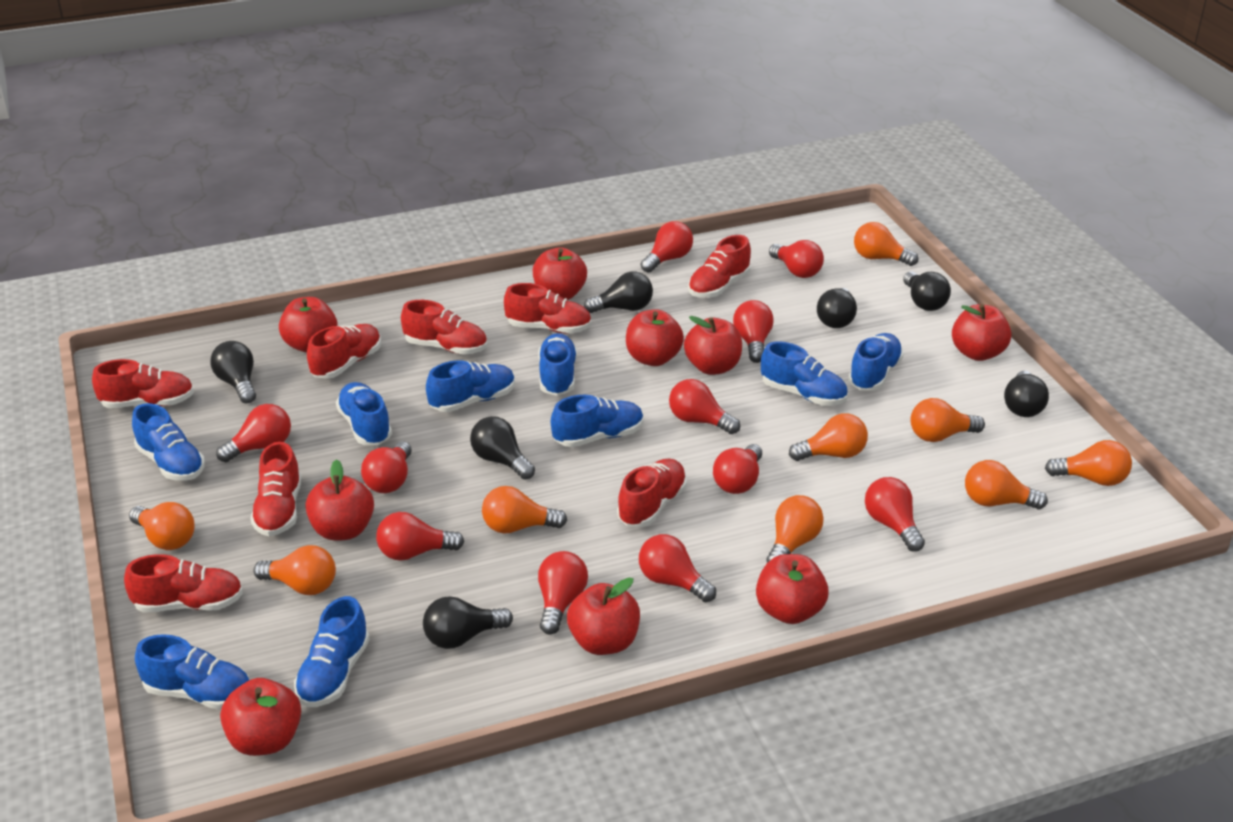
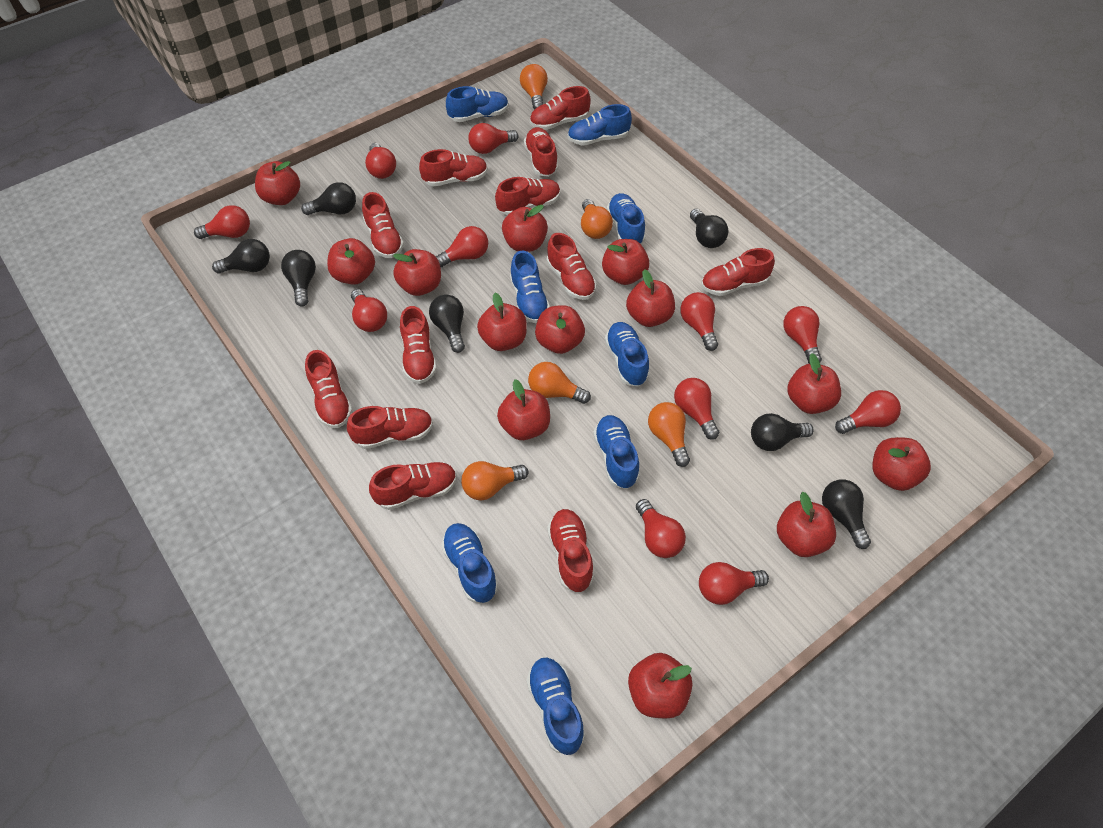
blue shoe: 9 -> 8
orange light bulb: 9 -> 5
red apple: 9 -> 13
red shoe: 8 -> 12

